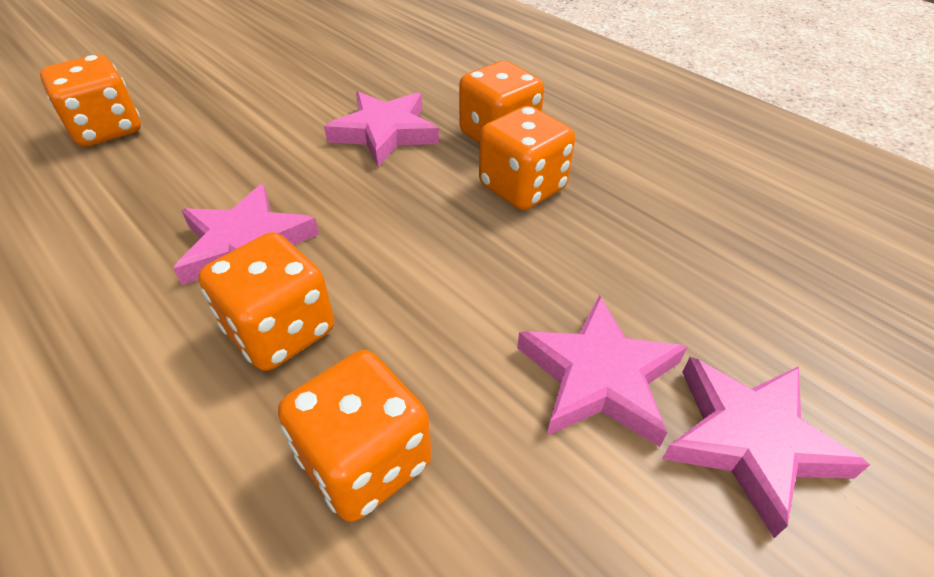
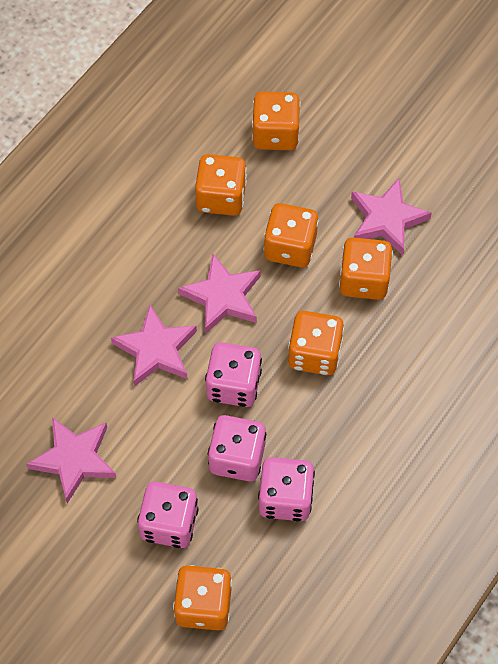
orange dice: 5 -> 6
pink dice: 0 -> 4

